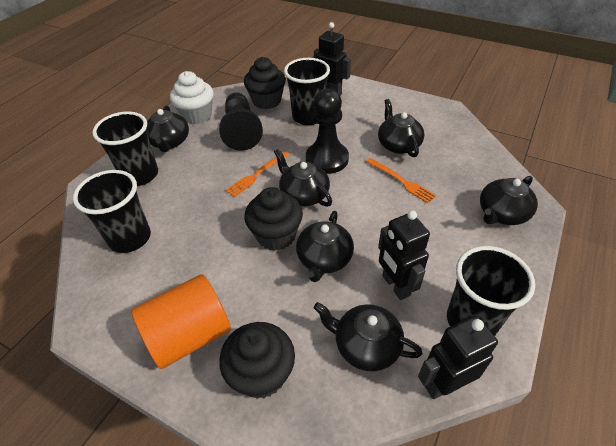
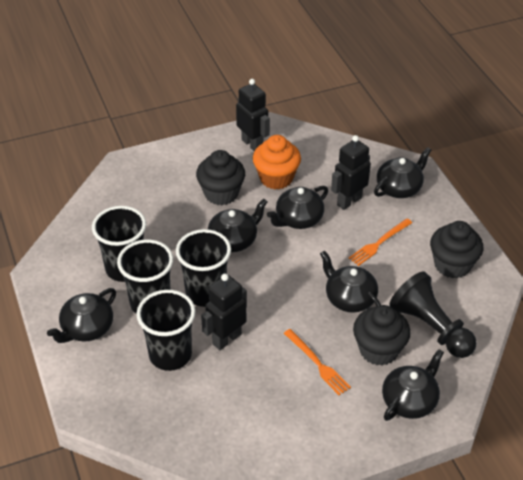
black pawn: 2 -> 1
orange cupcake: 0 -> 1
orange cylinder: 1 -> 0
white cupcake: 1 -> 0

